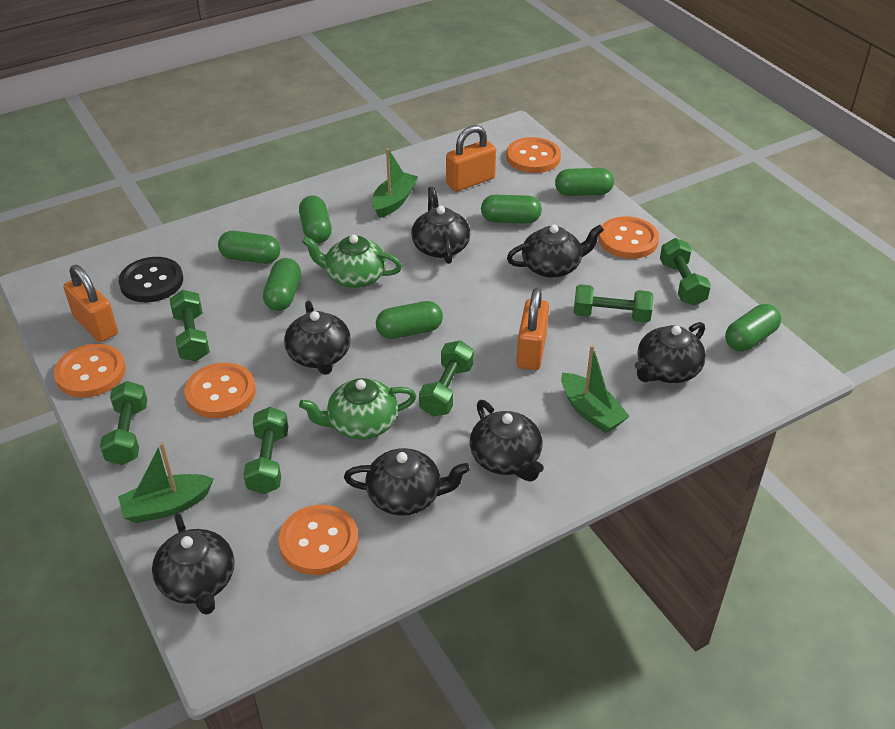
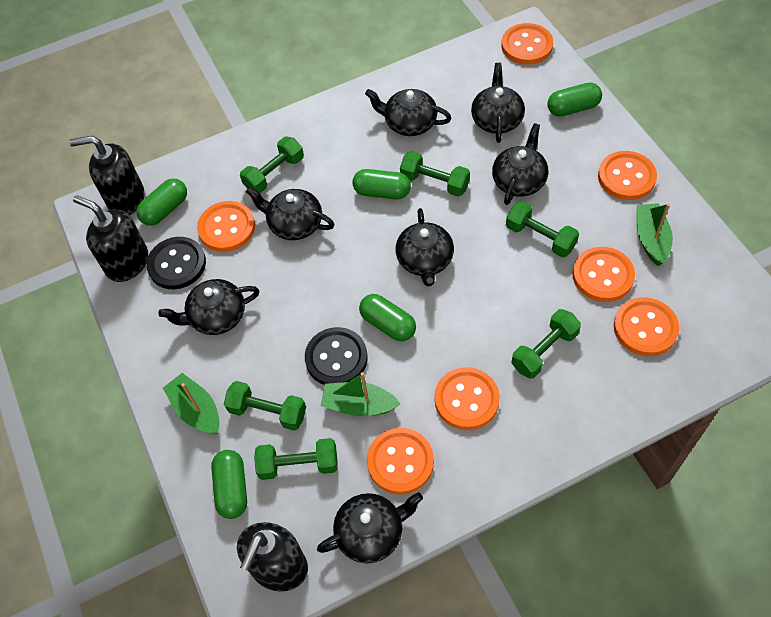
black button: 1 -> 2
black soap dispenser: 0 -> 3
green capsule: 7 -> 5
green teapot: 2 -> 0
orange button: 5 -> 7
orange padlock: 3 -> 0

